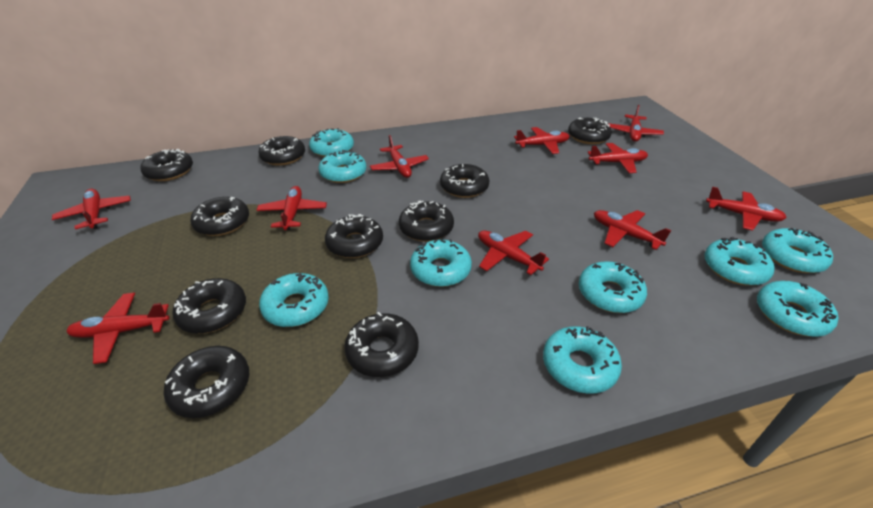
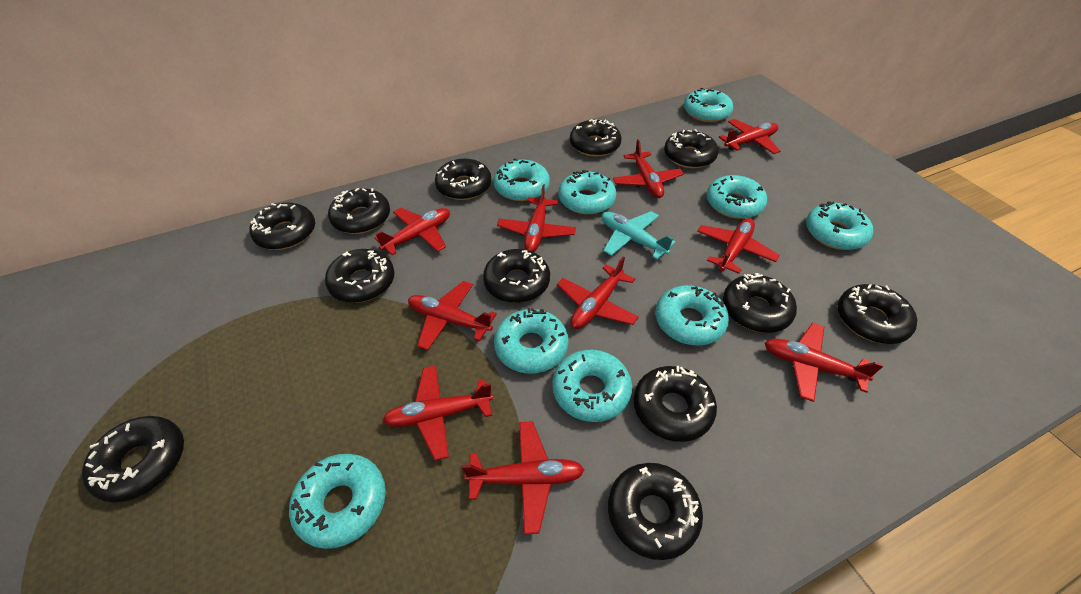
black donut: 10 -> 12
turquoise plane: 0 -> 1

